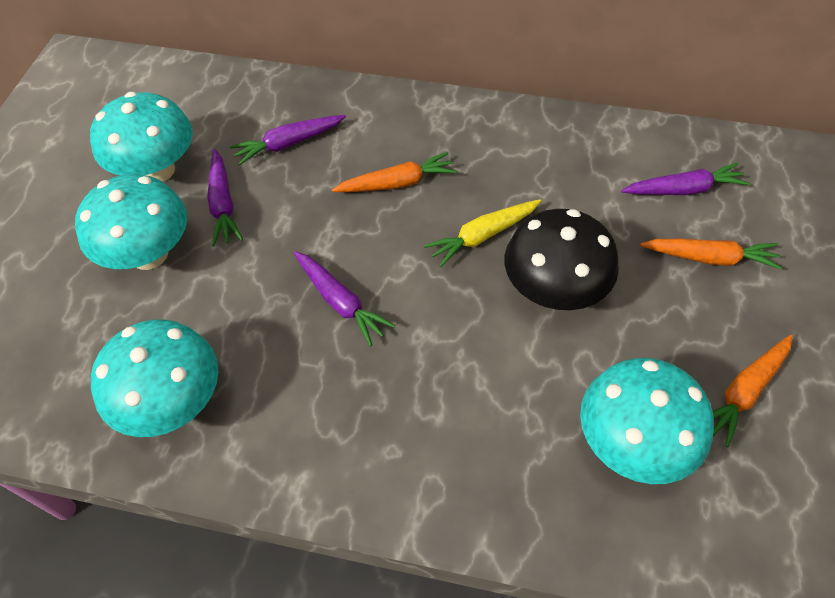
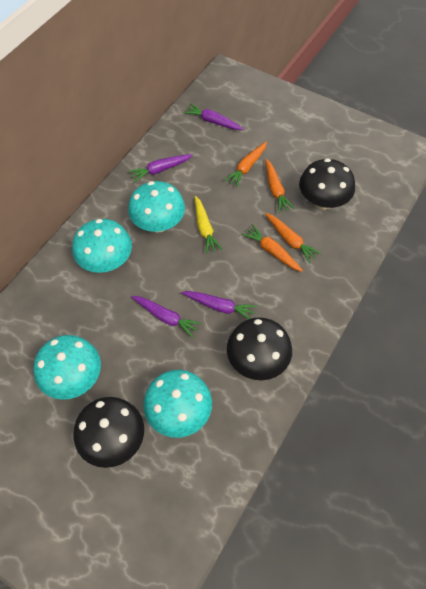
black mushroom: 1 -> 3
orange carrot: 3 -> 4

